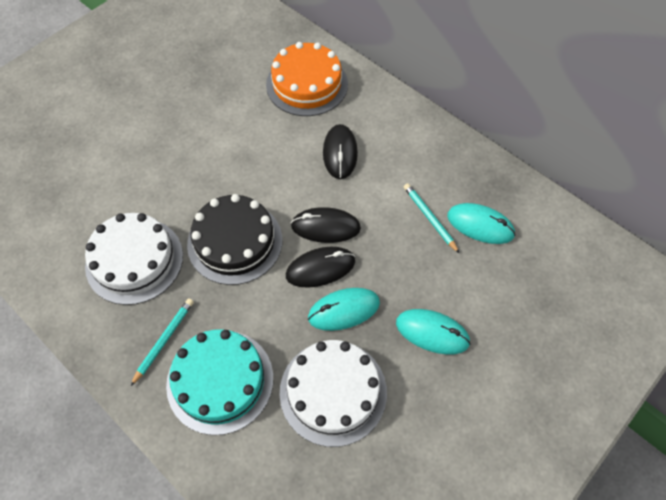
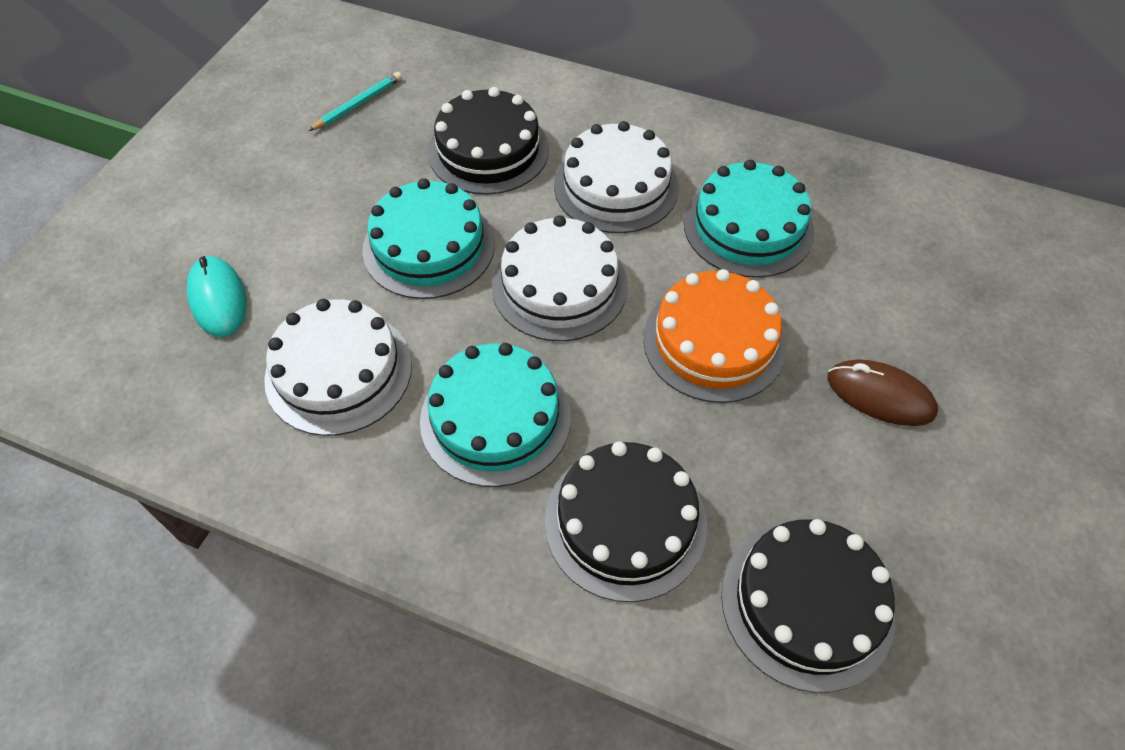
black cake: 1 -> 3
black mouse: 3 -> 0
brown mouse: 0 -> 1
turquoise cake: 1 -> 3
turquoise mouse: 3 -> 1
turquoise pencil: 2 -> 1
white cake: 2 -> 3

